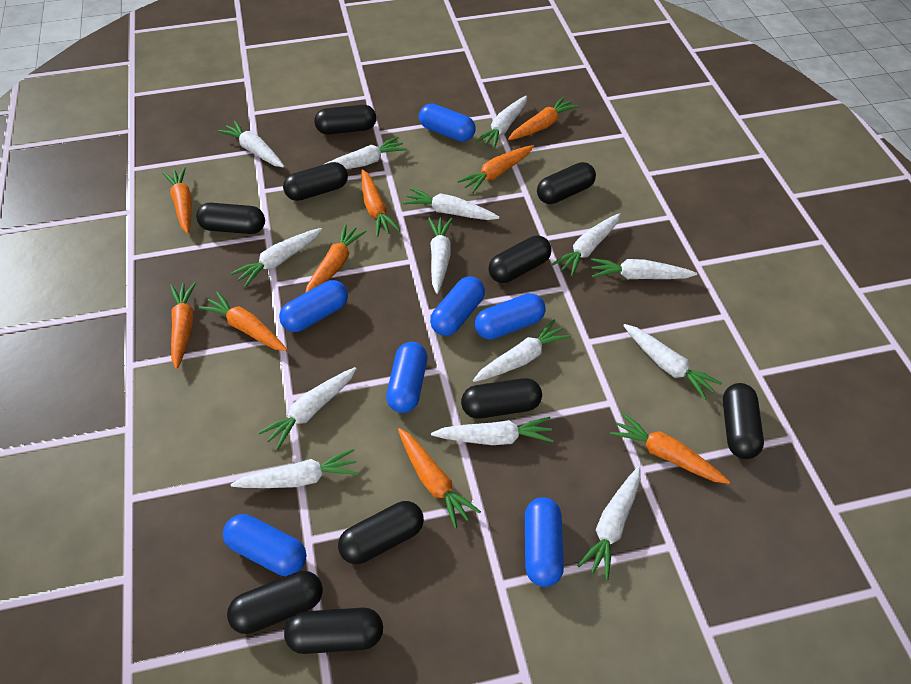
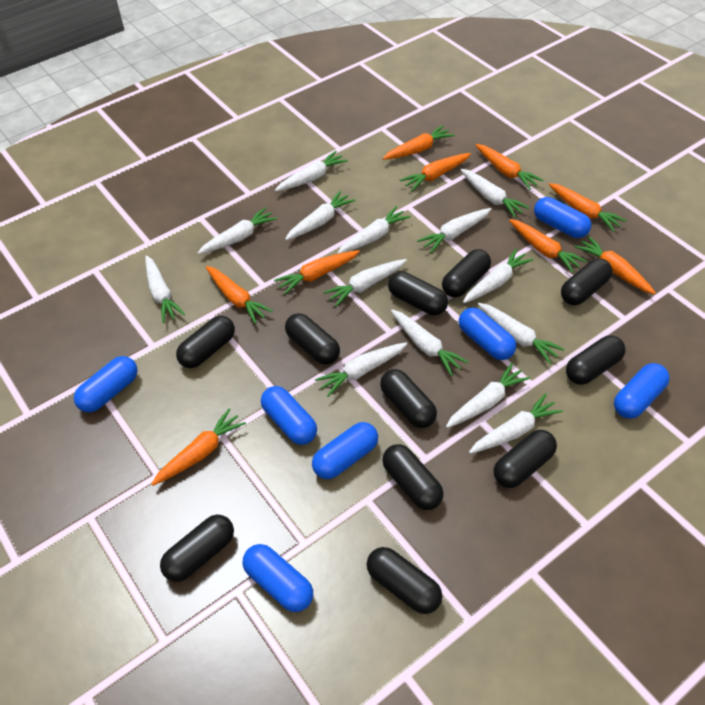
black capsule: 10 -> 11

